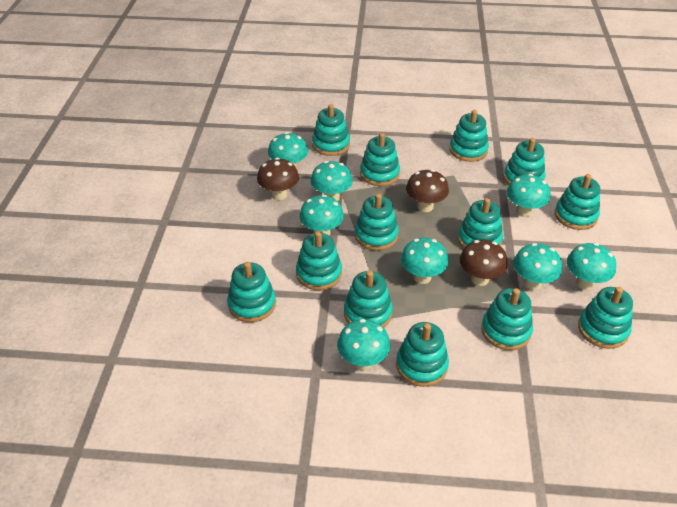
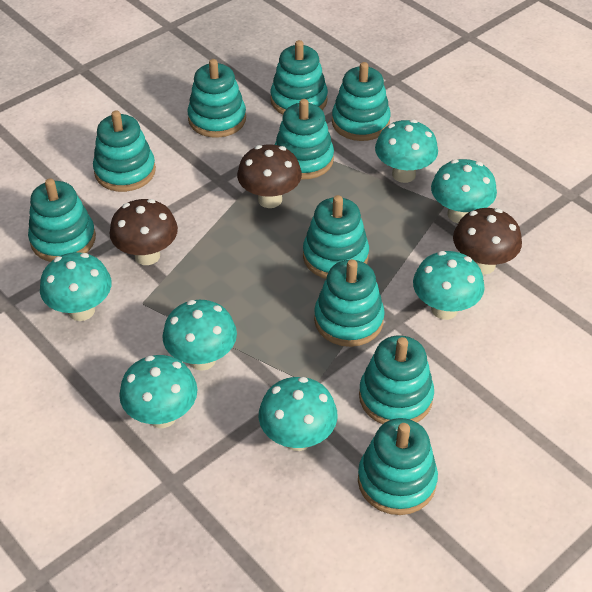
turquoise mushroom: 8 -> 7
turquoise stacking toy: 13 -> 10

